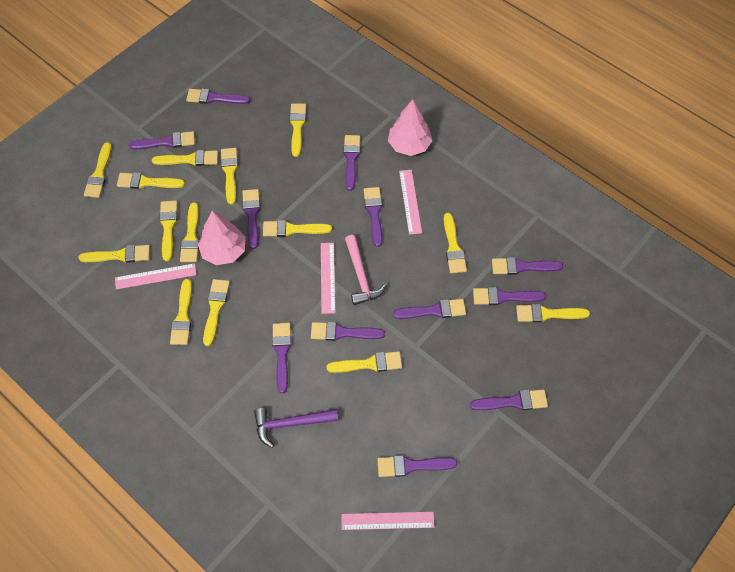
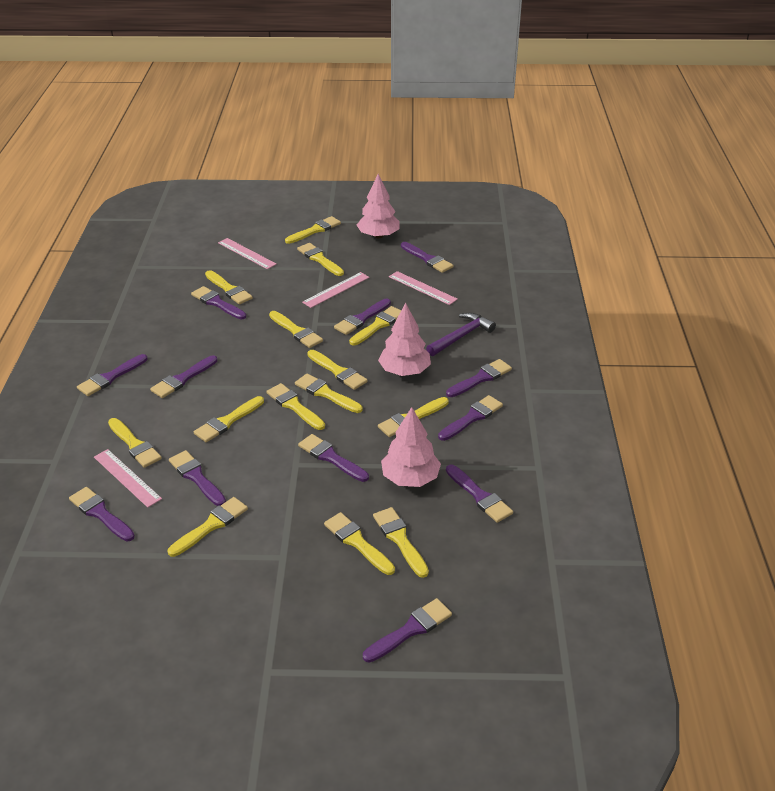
pink hammer: 1 -> 0
pink tree: 2 -> 3

